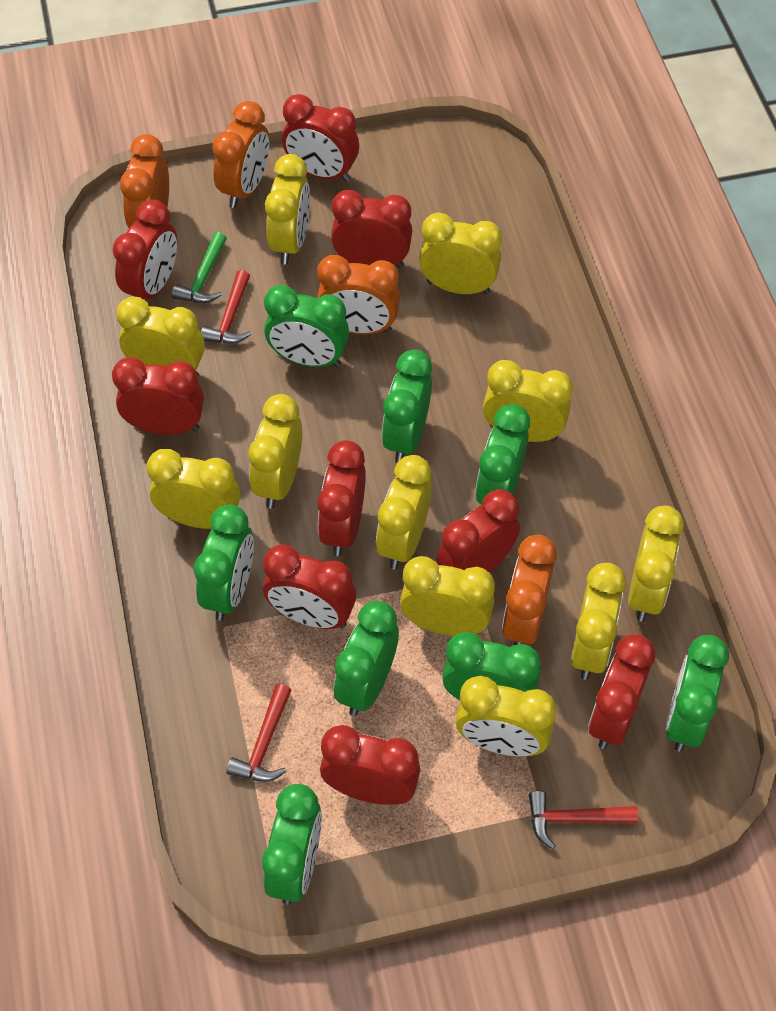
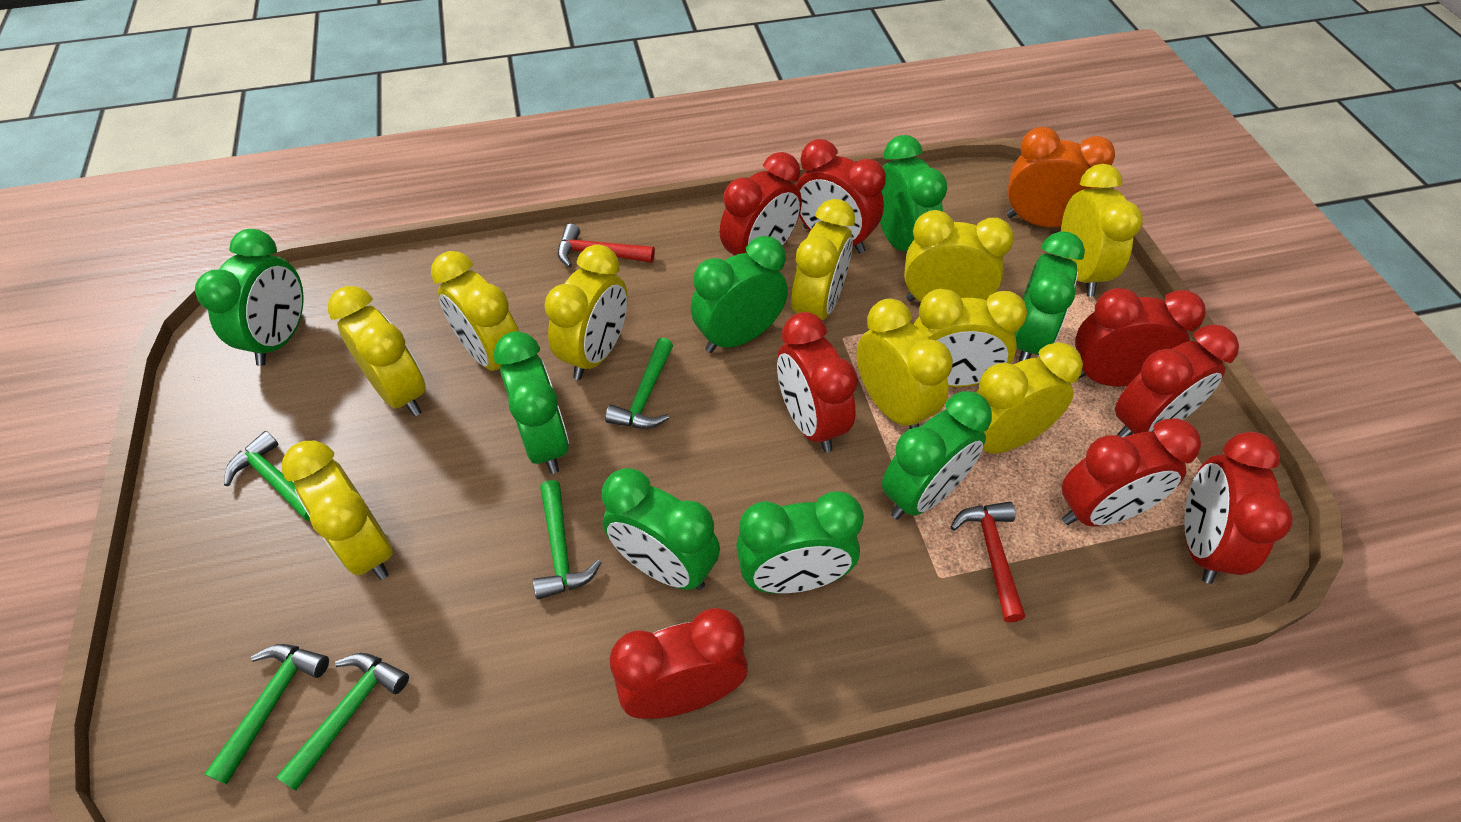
green hammer: 1 -> 5
orange clock: 4 -> 1
red clock: 9 -> 8
red hammer: 3 -> 2
yellow clock: 11 -> 10

